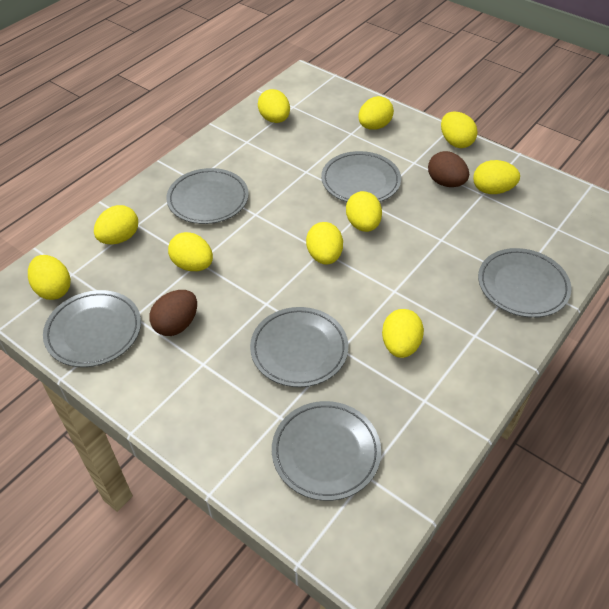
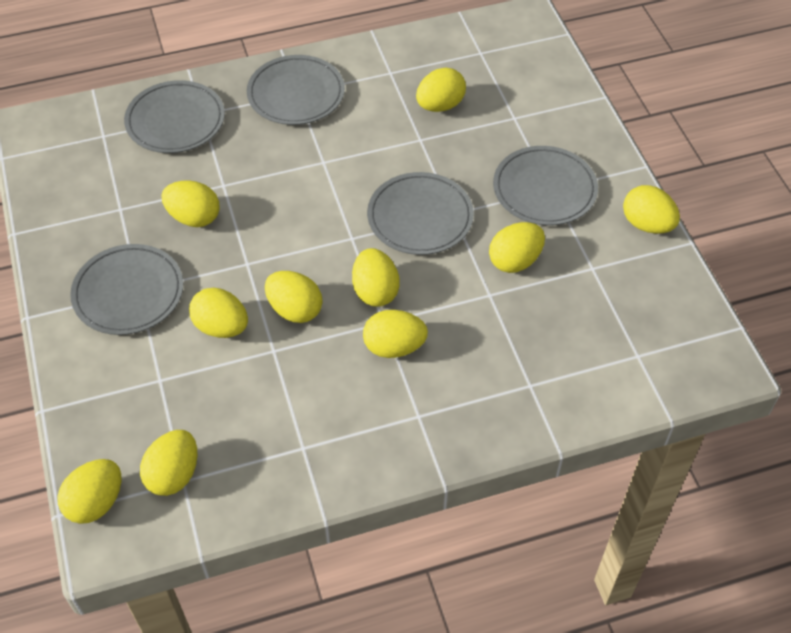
brown egg: 2 -> 0
grey plate: 6 -> 5

